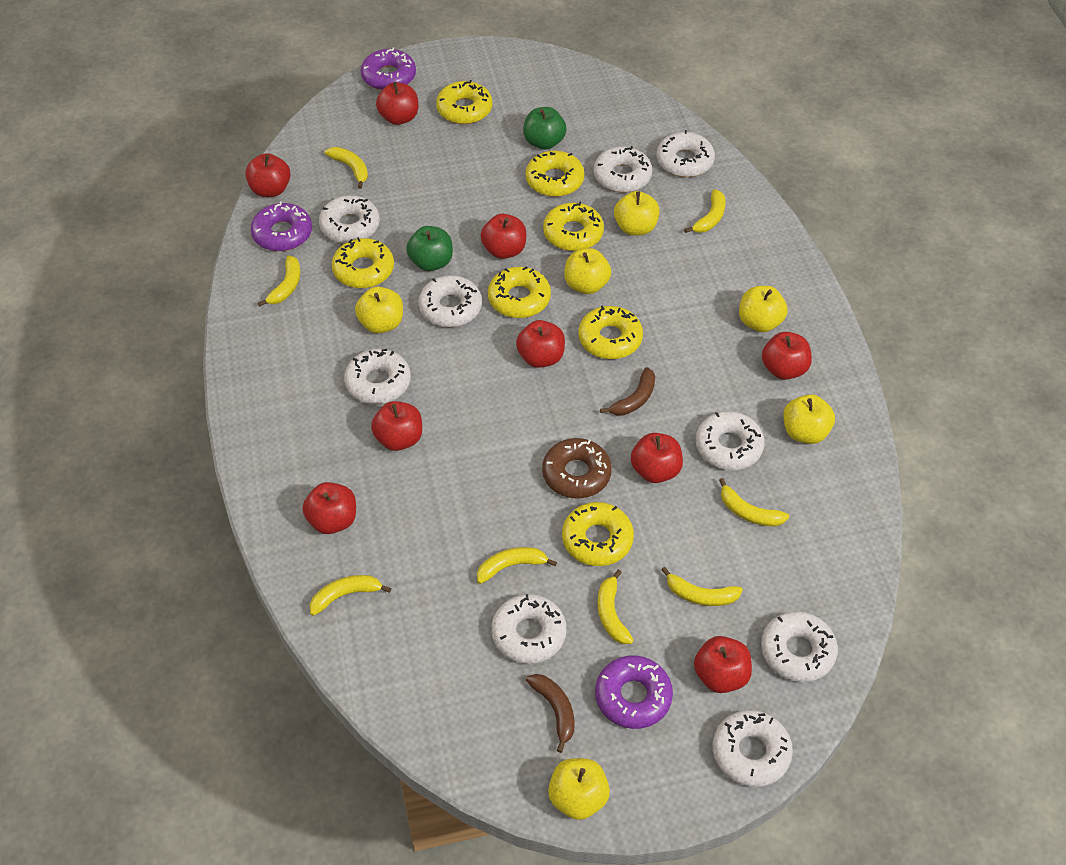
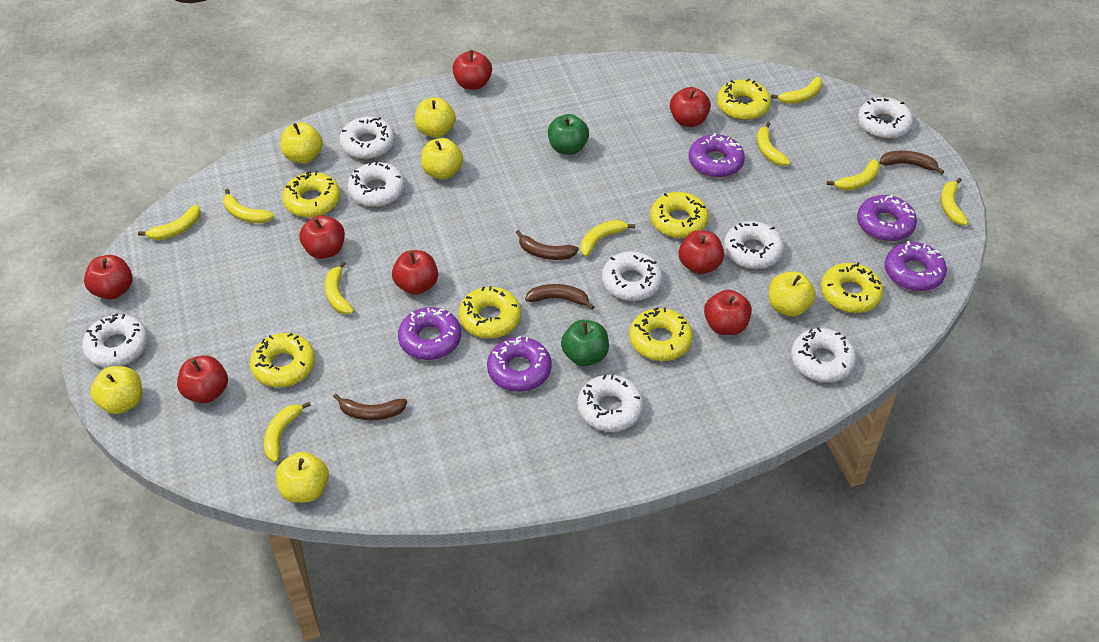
brown banana: 2 -> 4
brown donut: 1 -> 0
purple donut: 3 -> 5
red apple: 9 -> 8
white donut: 9 -> 8
yellow banana: 8 -> 9

